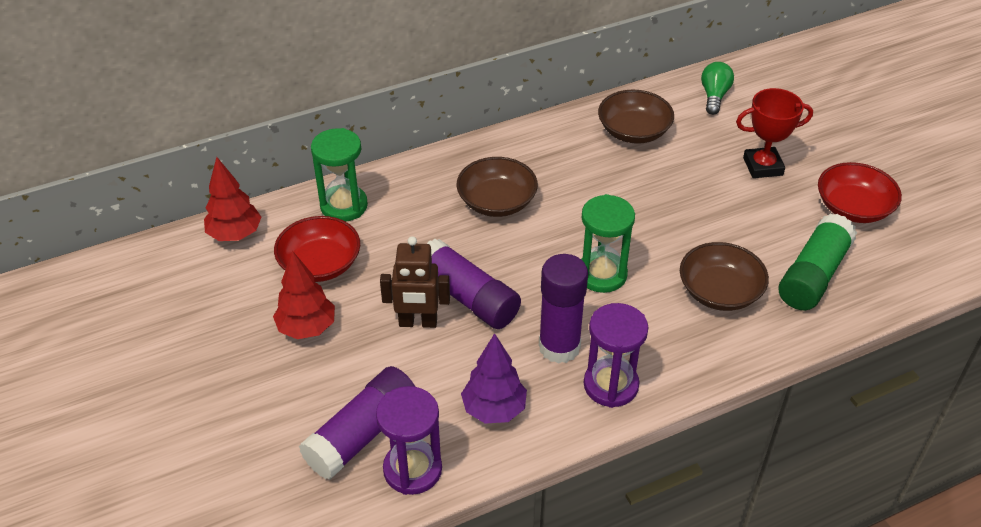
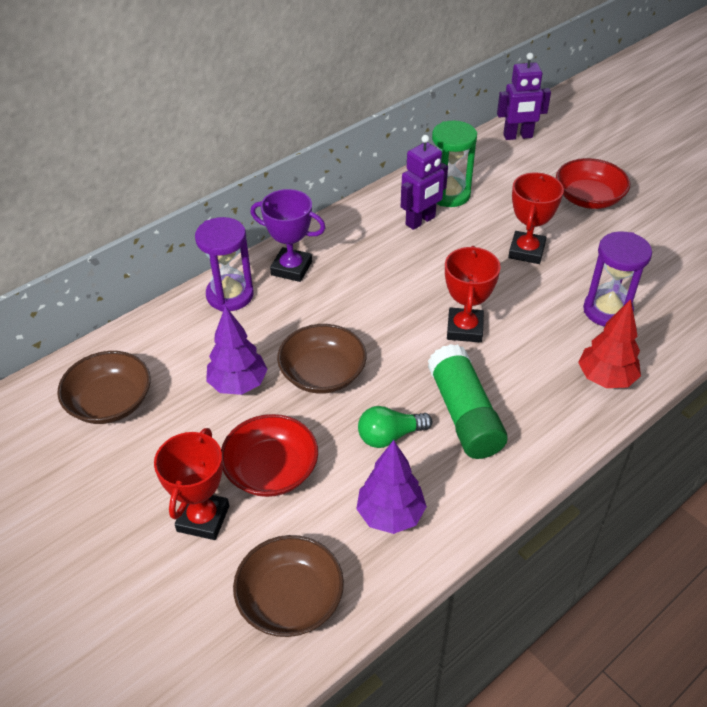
brown robot: 1 -> 0
green hourglass: 2 -> 1
purple glue stick: 3 -> 0
purple robot: 0 -> 2
purple tree: 1 -> 2
purple trophy: 0 -> 1
red tree: 2 -> 1
red trophy: 1 -> 3

